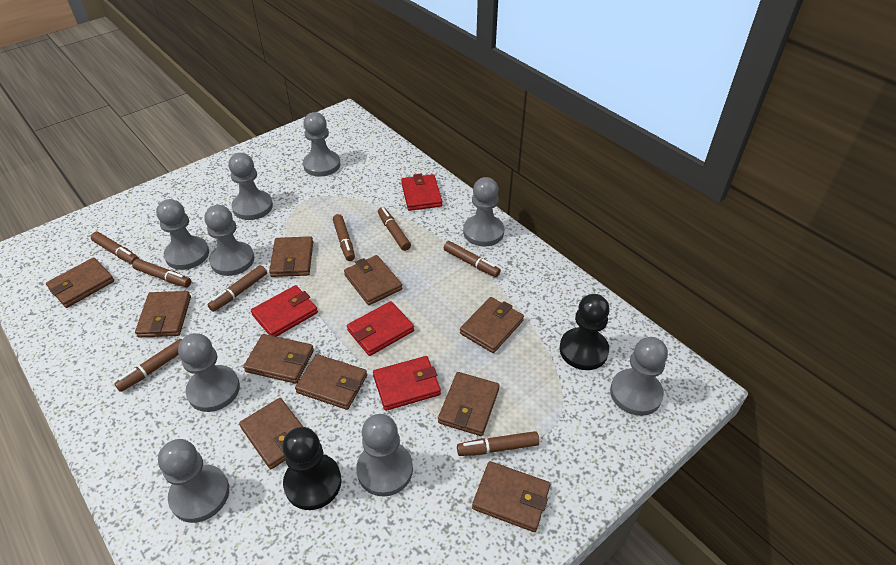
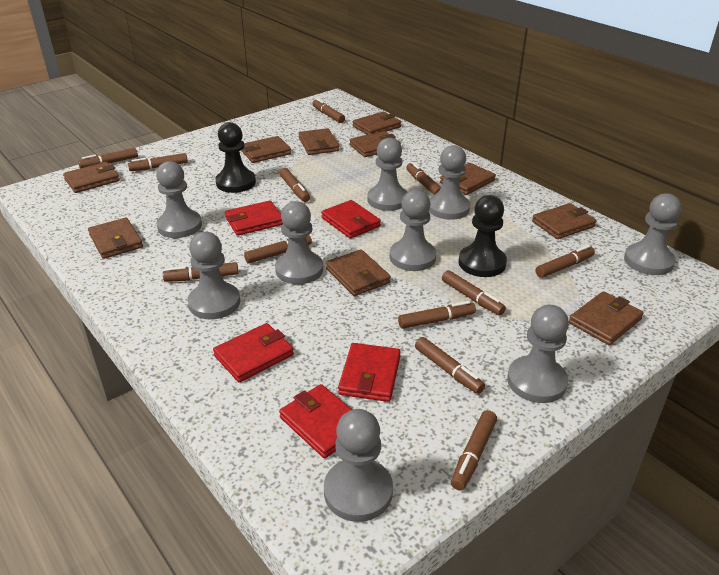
brown marker: 8 -> 12
red wallet: 4 -> 5

